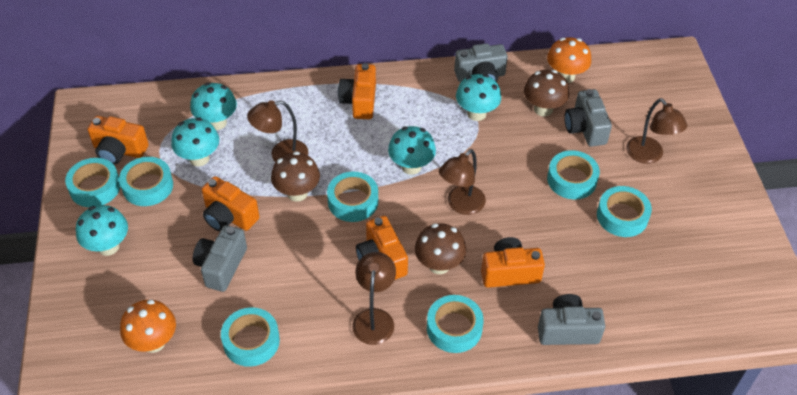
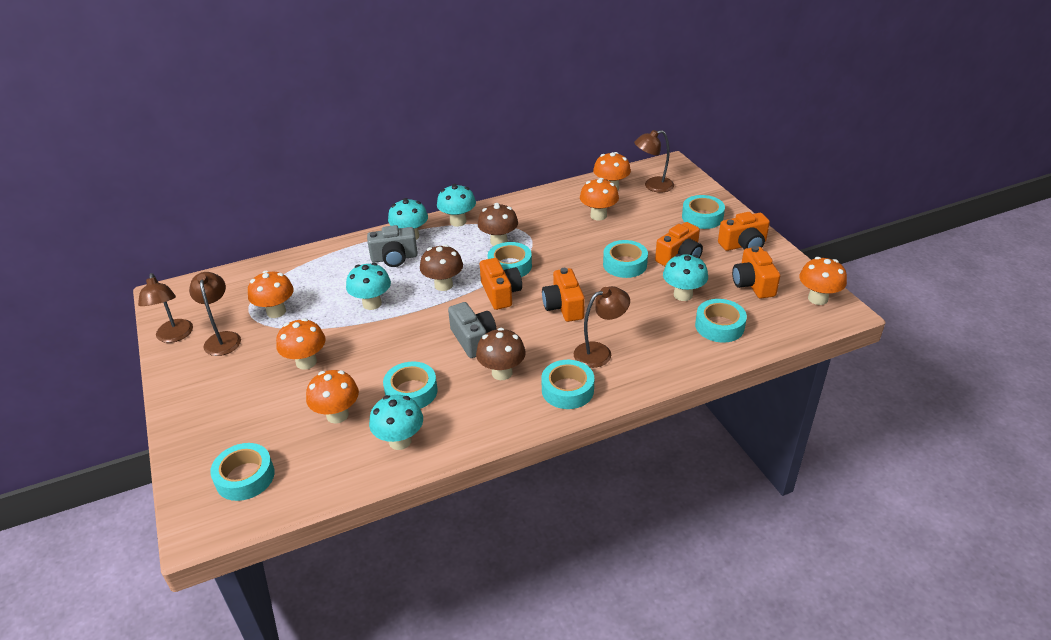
grey camera: 4 -> 2
orange mushroom: 2 -> 6

